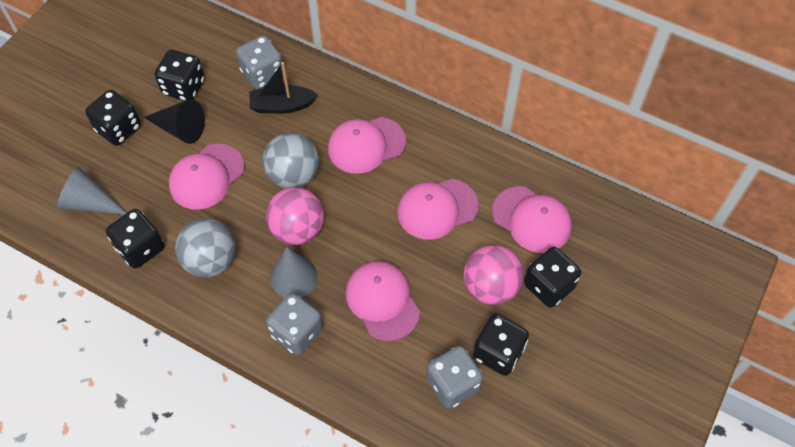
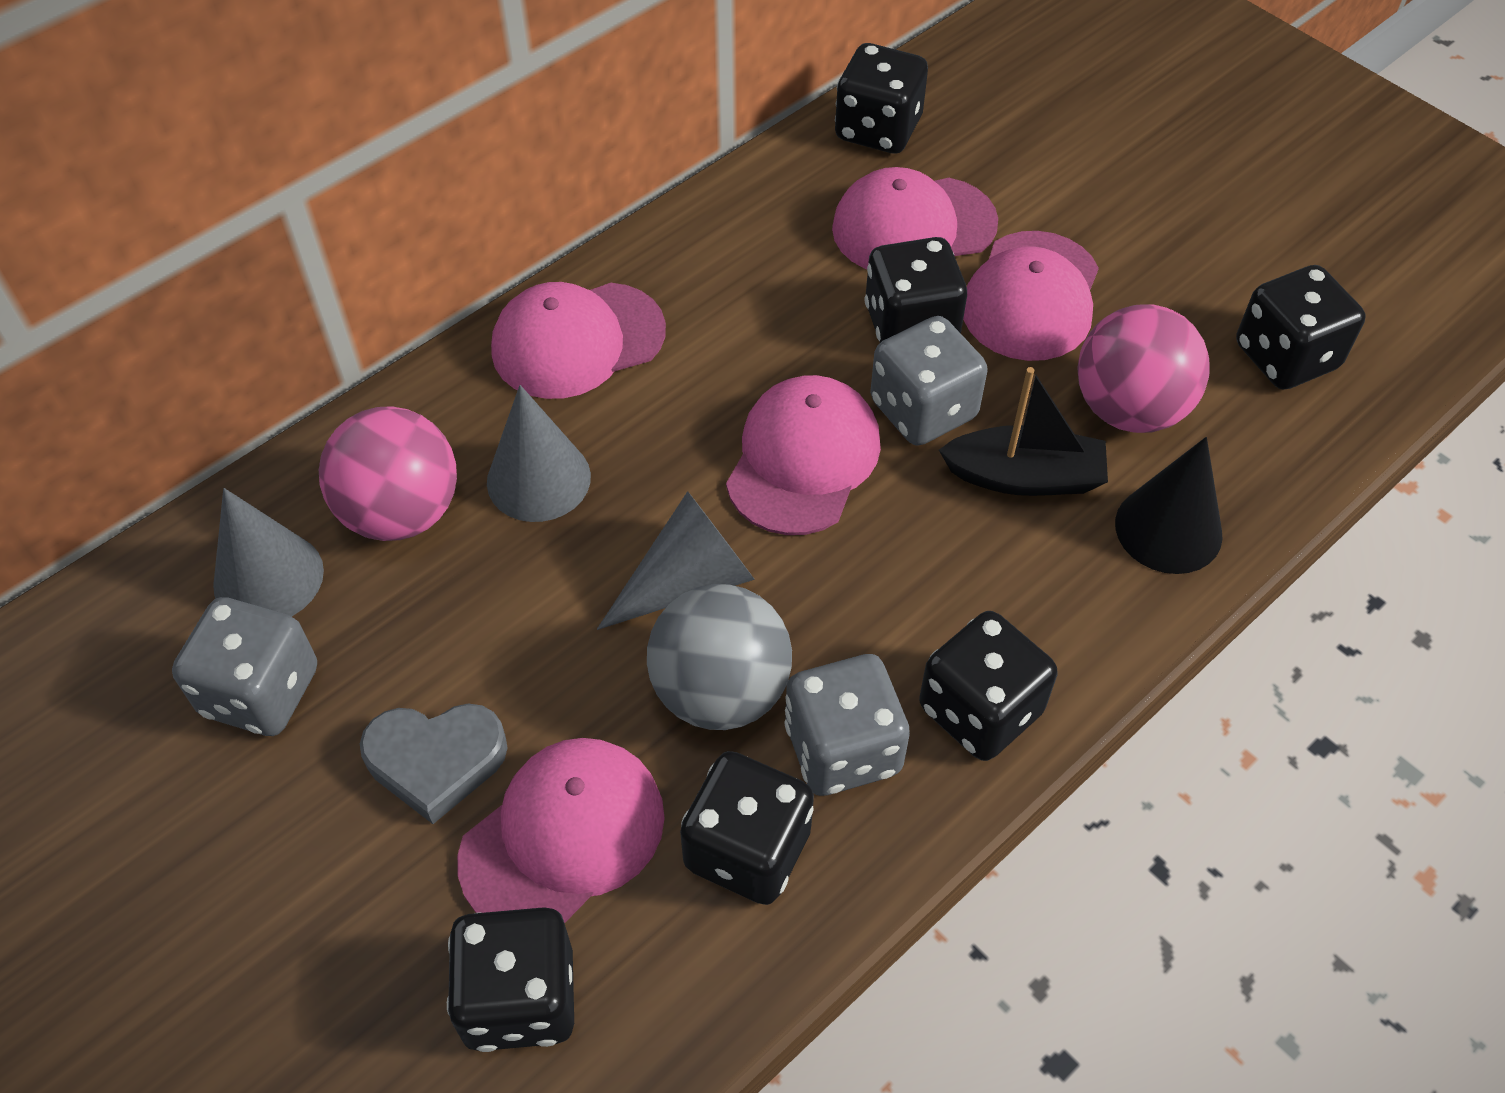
black dice: 5 -> 6
grey ball: 2 -> 1
grey cone: 2 -> 3
grey heart: 0 -> 1

